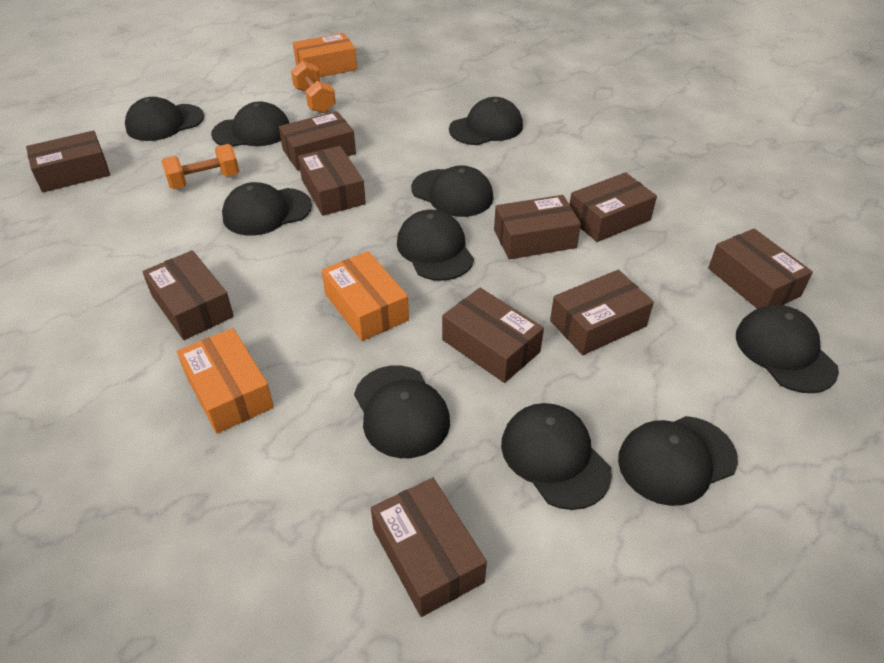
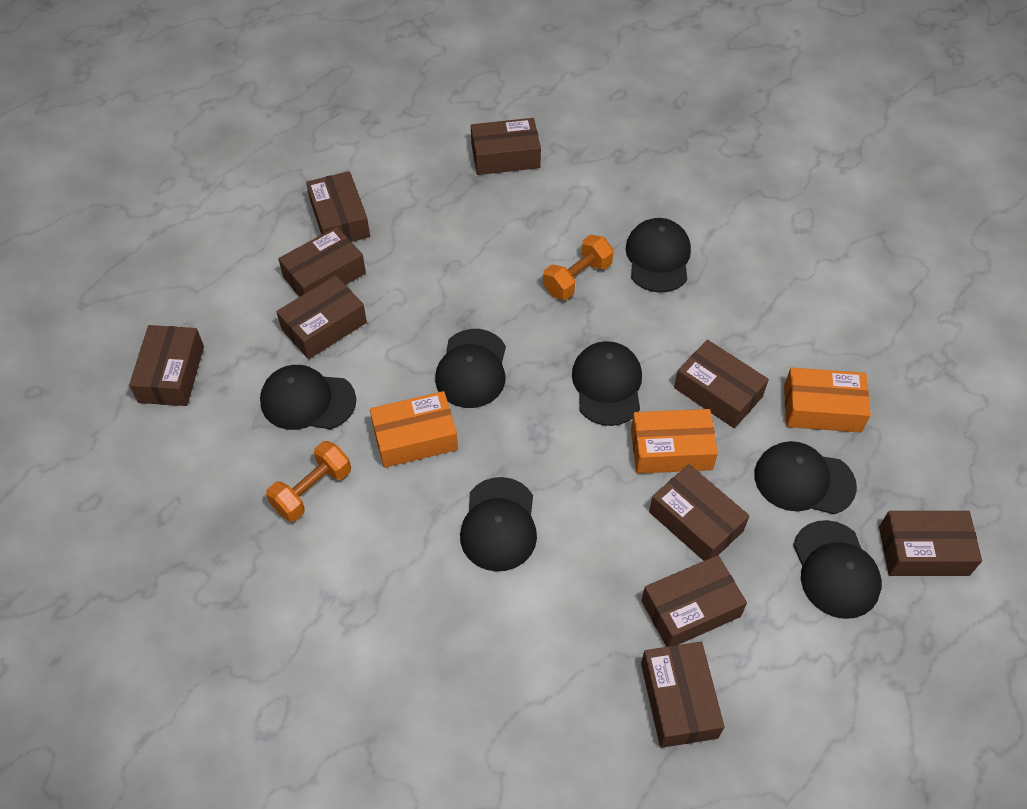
black cap: 10 -> 7

